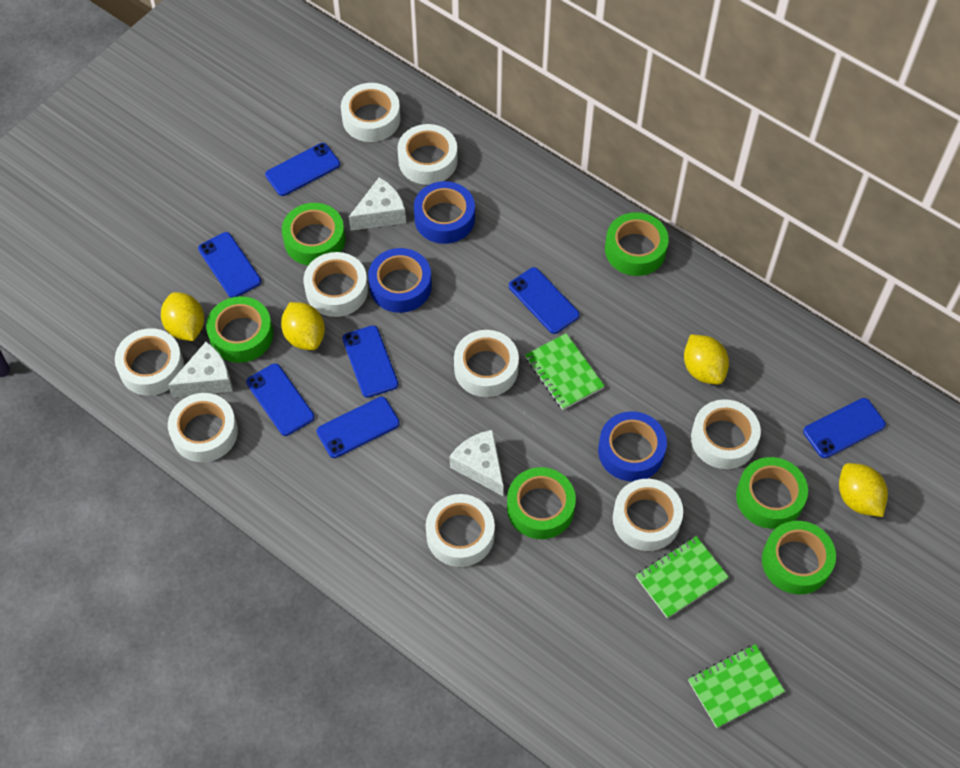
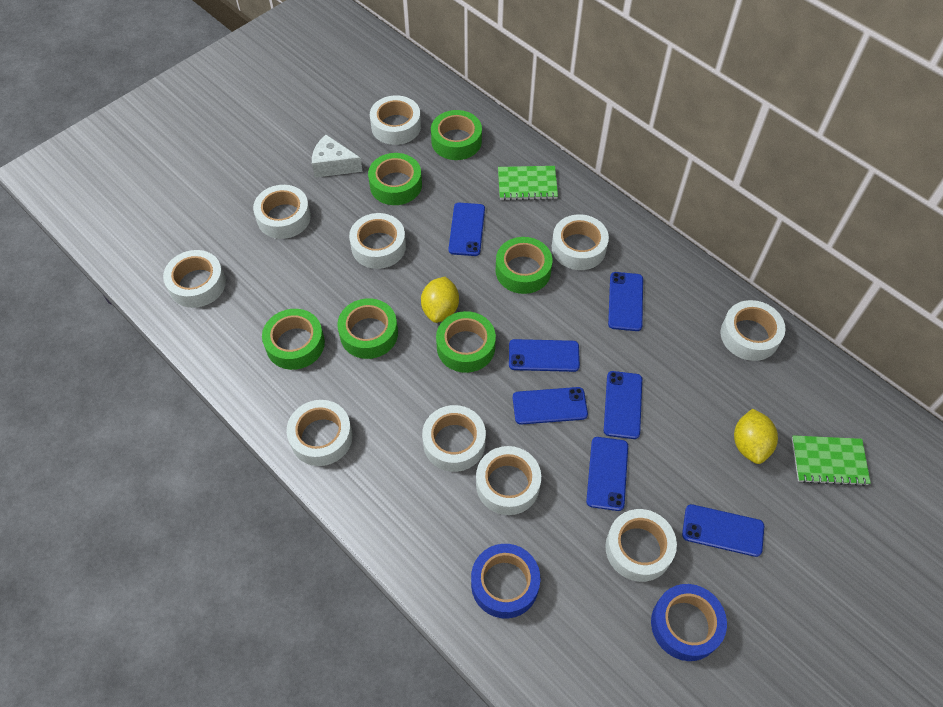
blue tape: 3 -> 2
green notebook: 3 -> 2
white cheese: 3 -> 1
white tape: 9 -> 10
yellow lemon: 4 -> 2

